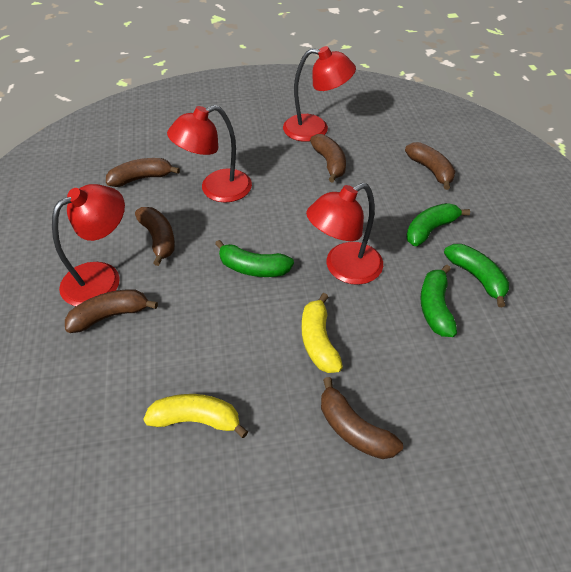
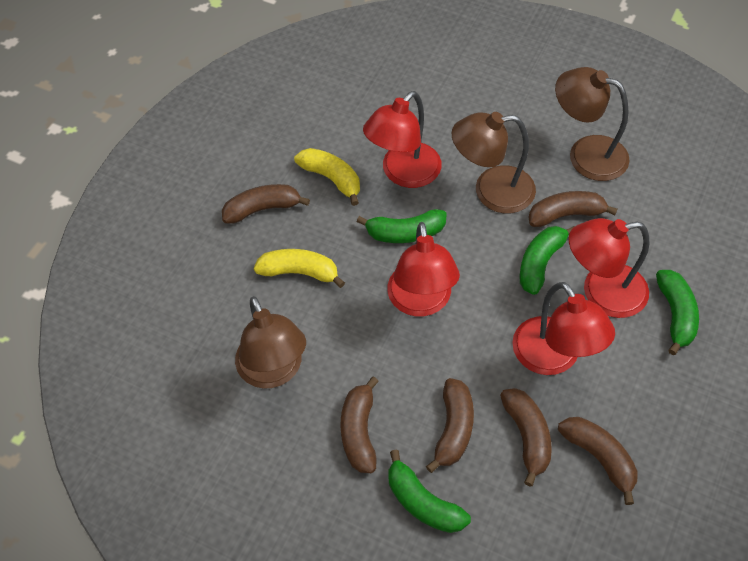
brown lamp: 0 -> 3

